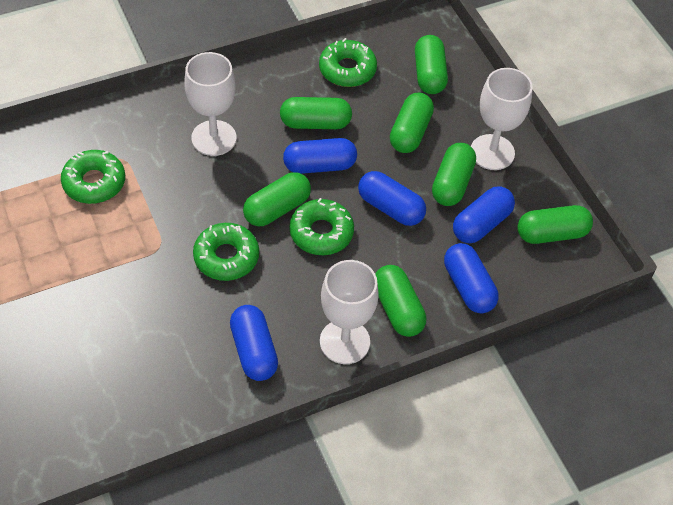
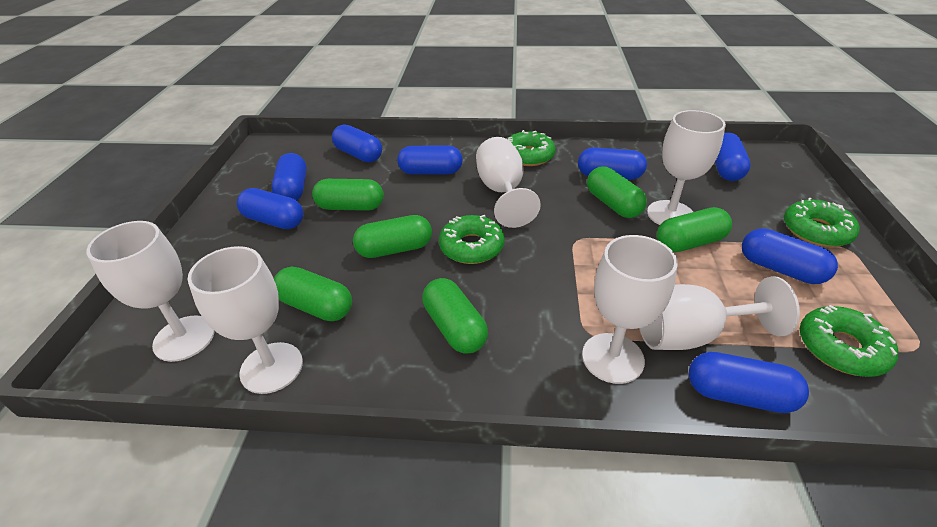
blue capsule: 5 -> 8
green capsule: 7 -> 6
white goblet: 3 -> 6

